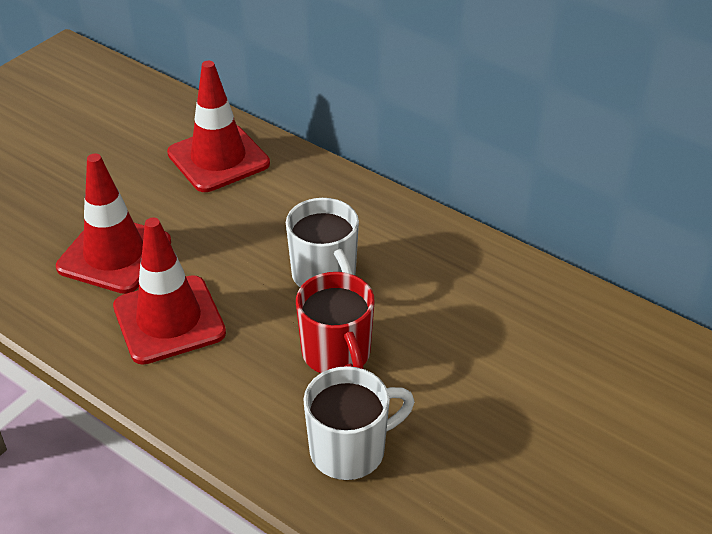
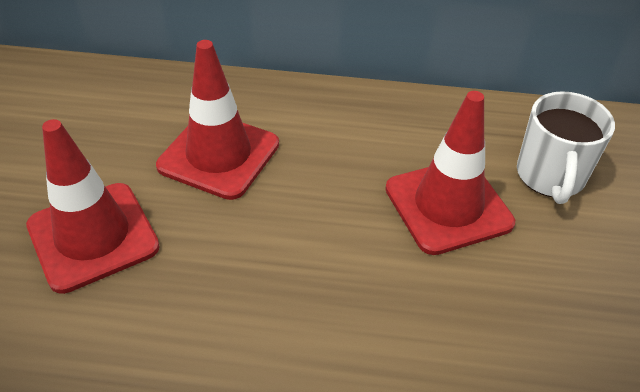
red mug: 1 -> 0
white mug: 2 -> 1

